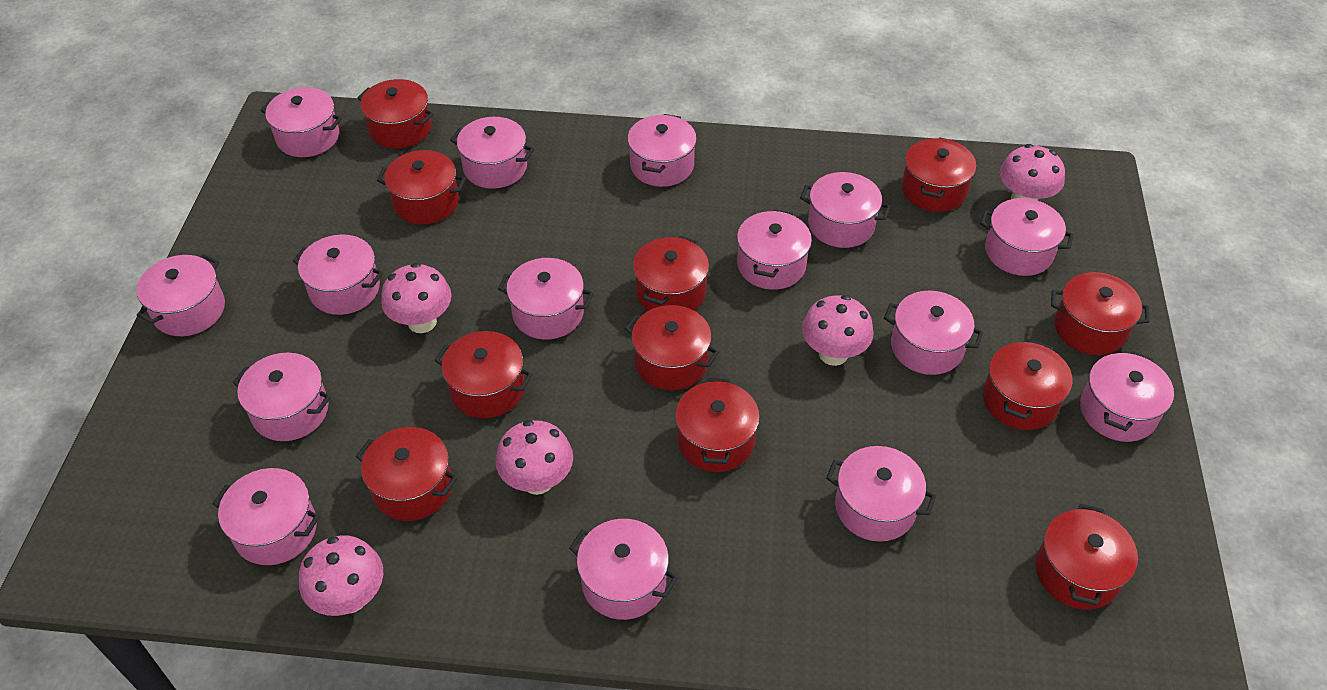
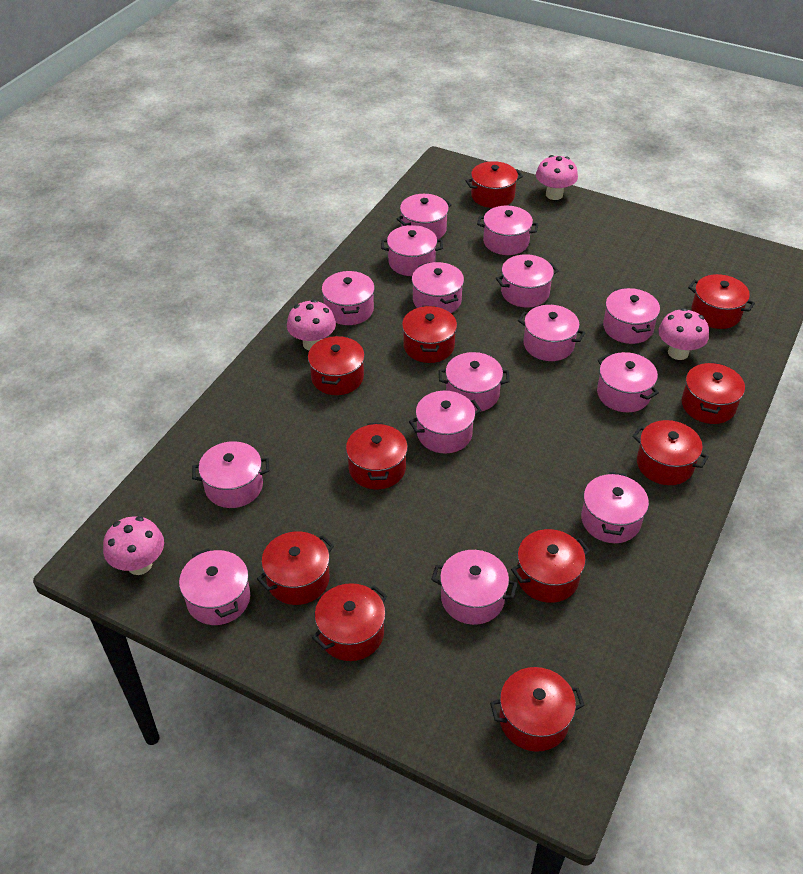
pink mushroom: 5 -> 4

